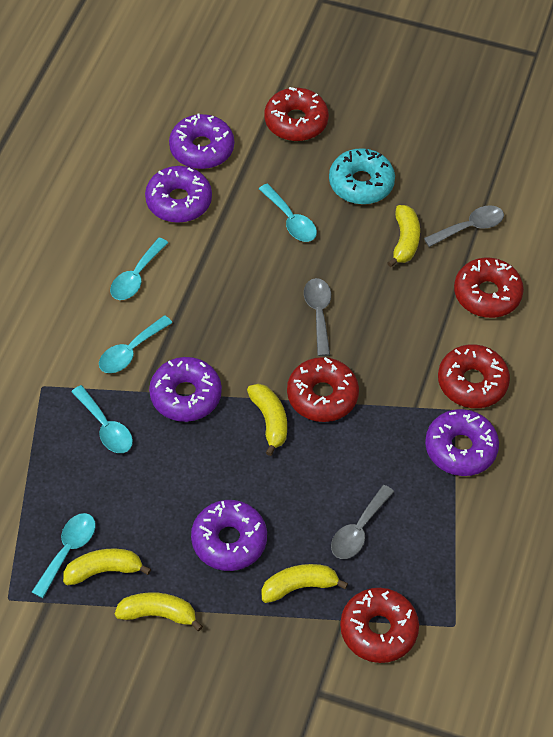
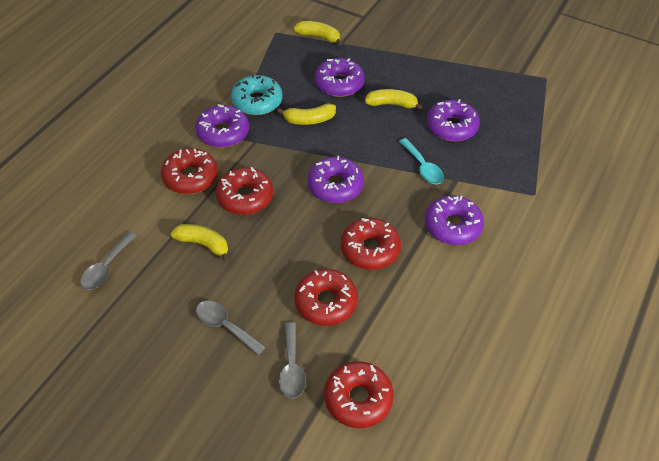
turquoise spoon: 5 -> 1
yellow banana: 5 -> 4

